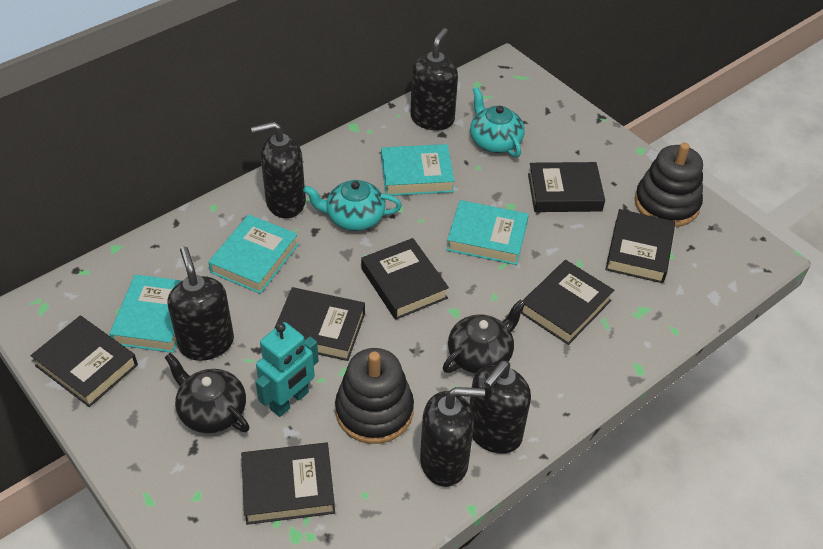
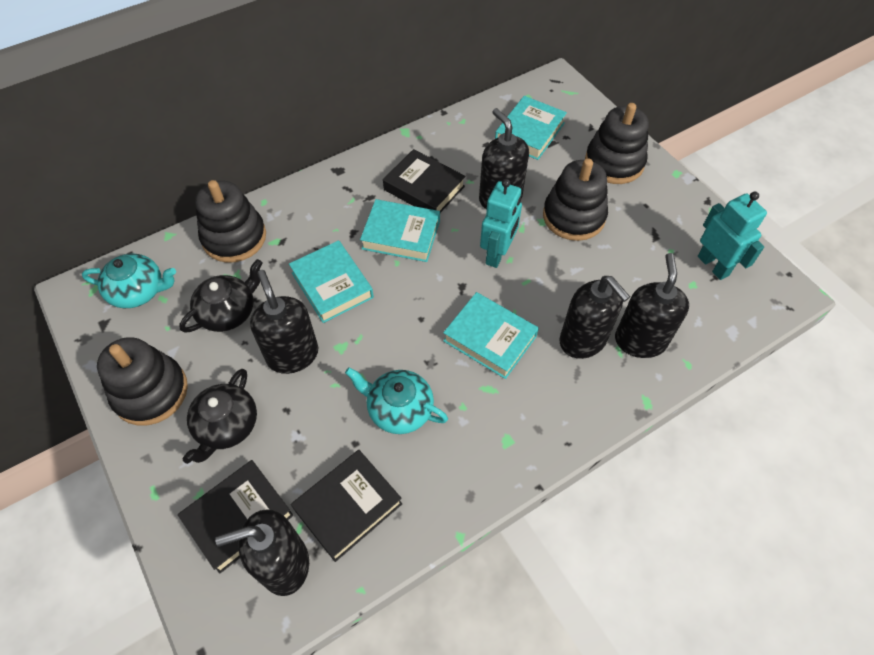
black book: 7 -> 3
black stacking toy: 2 -> 4
turquoise robot: 1 -> 2

